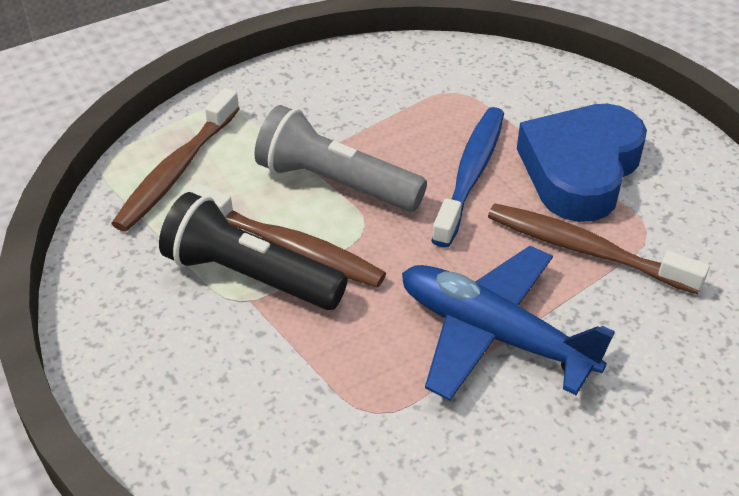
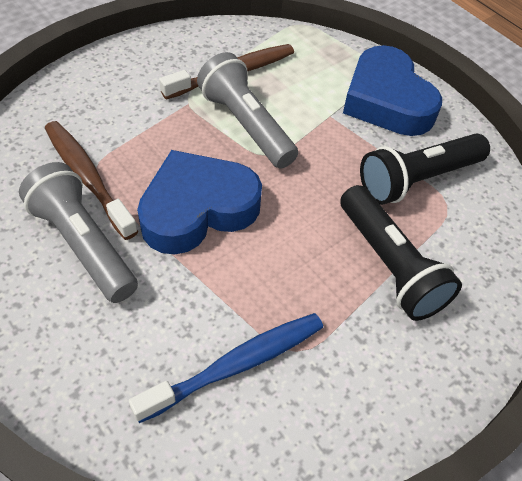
black flashlight: 1 -> 2
blue heart: 1 -> 2
blue plane: 1 -> 0
brown toothbrush: 3 -> 2
grey flashlight: 1 -> 2

